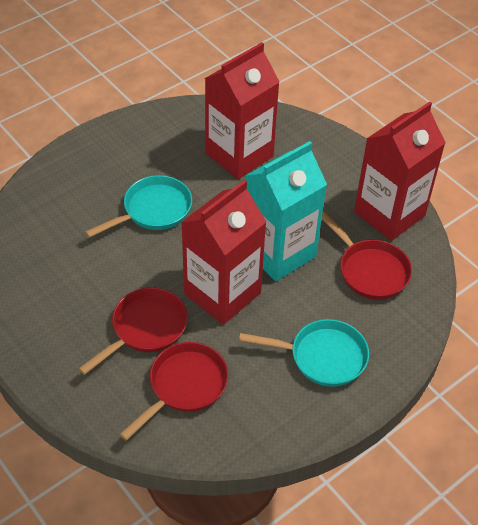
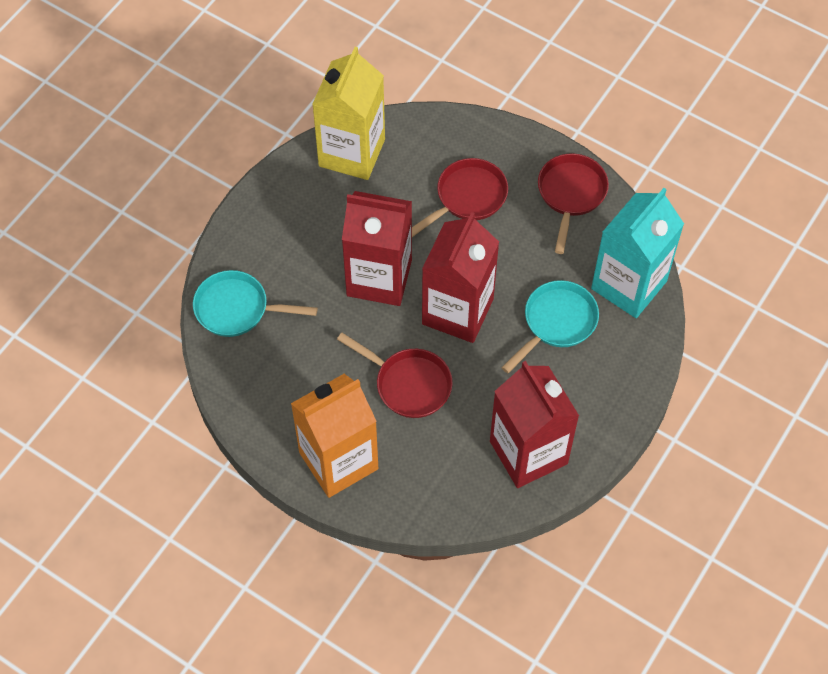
orange carton: 0 -> 1
yellow carton: 0 -> 1

